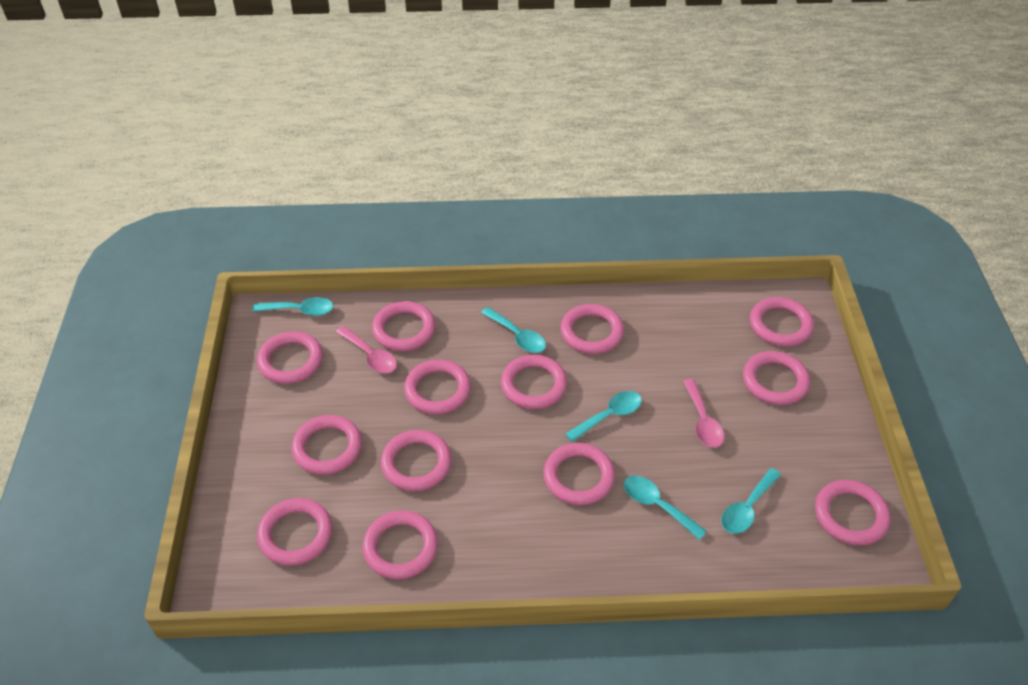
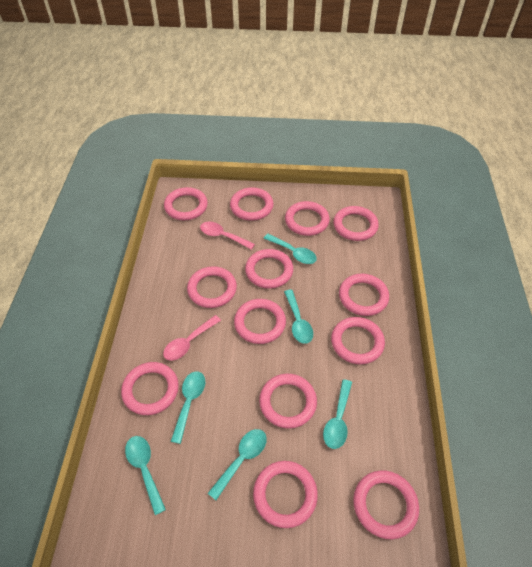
turquoise spoon: 5 -> 6

